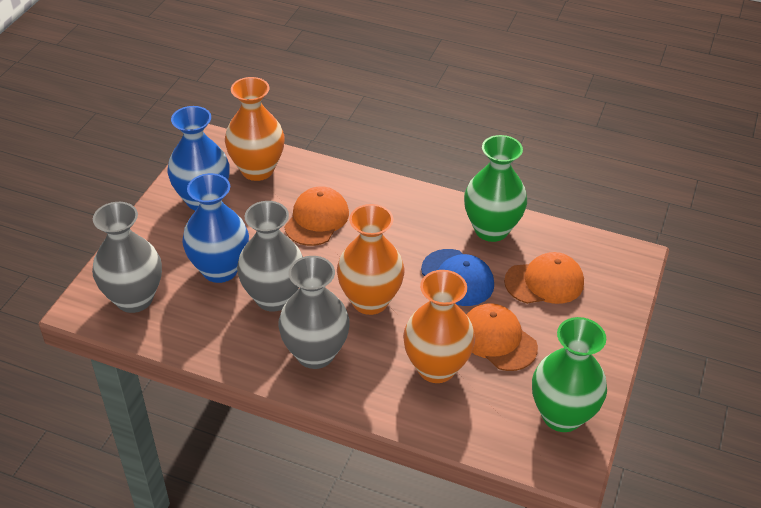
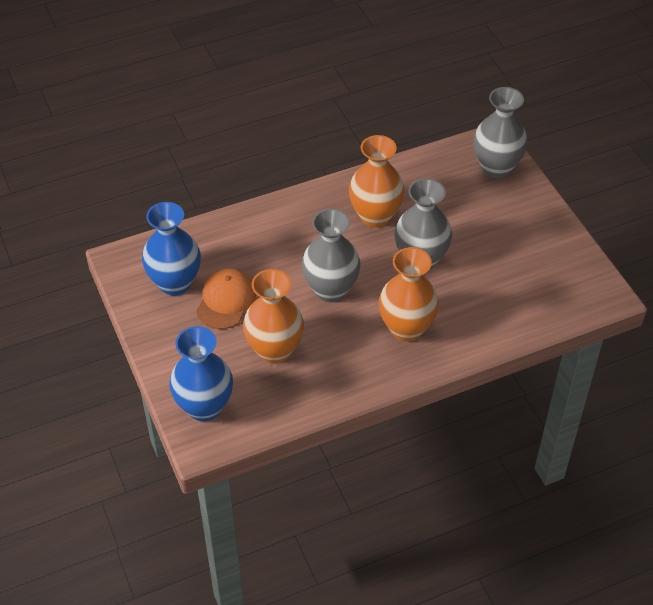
blue cap: 1 -> 0
green vase: 2 -> 0
orange cap: 3 -> 1

